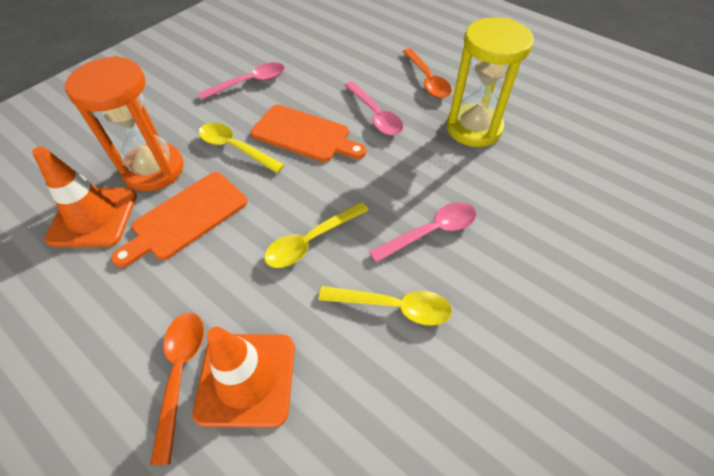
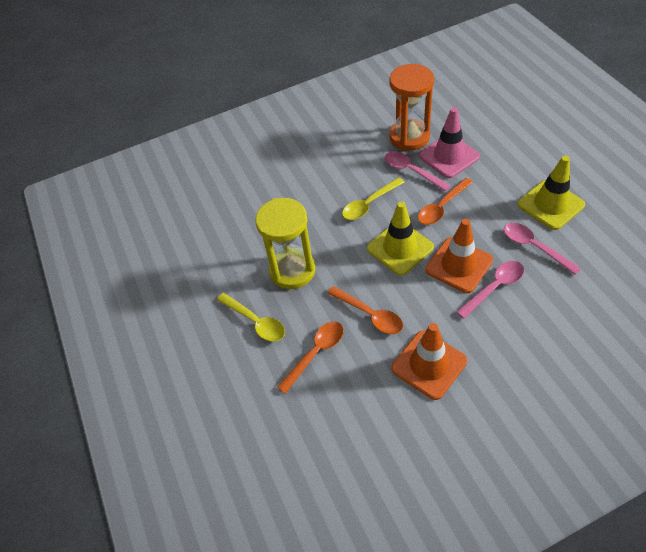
orange cutting board: 2 -> 0
orange spoon: 2 -> 3
pink traffic cone: 0 -> 1
yellow spoon: 3 -> 2
yellow traffic cone: 0 -> 2

